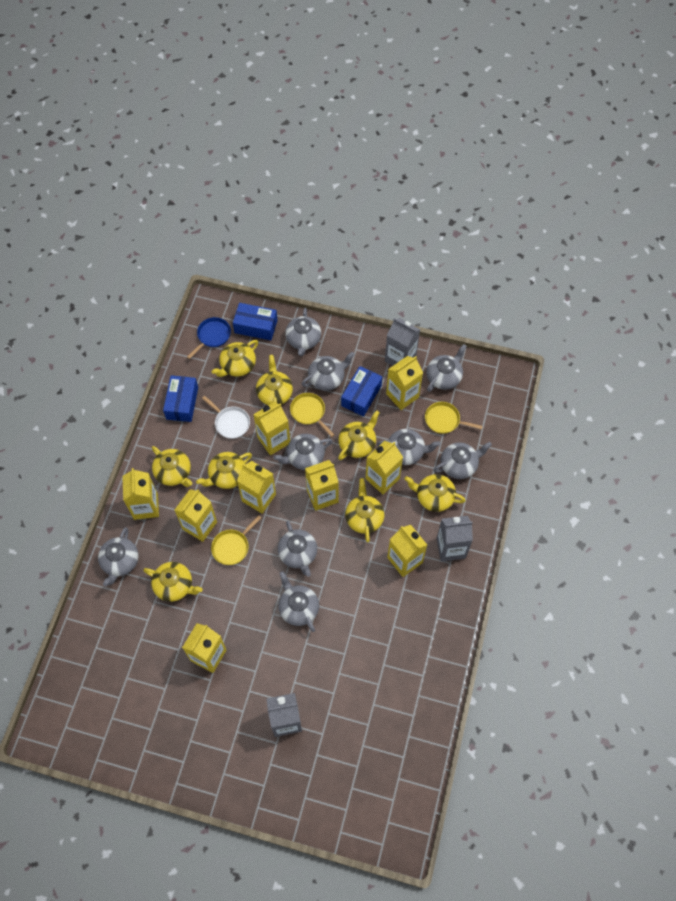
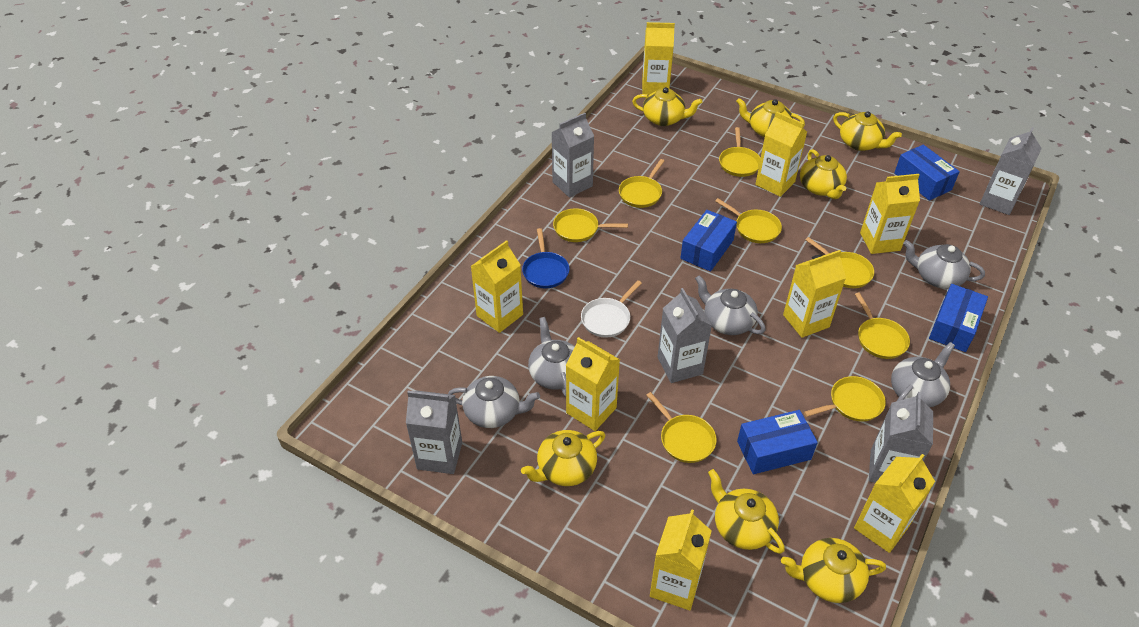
blue box: 3 -> 4
grey carton: 3 -> 5
grey teapot: 9 -> 5
yellow carton: 9 -> 8
yellow pan: 3 -> 8
yellow teapot: 8 -> 7

